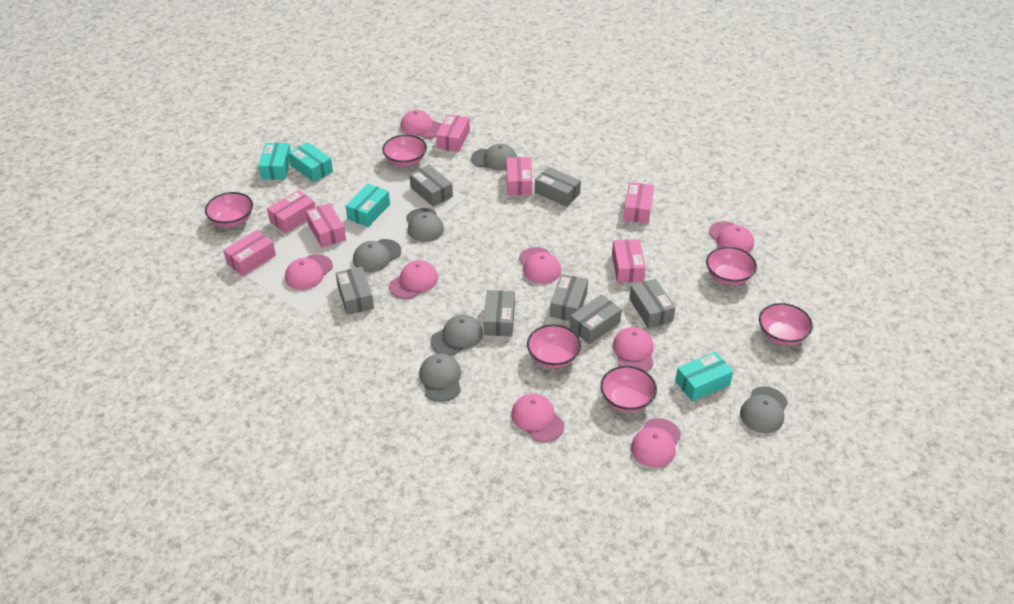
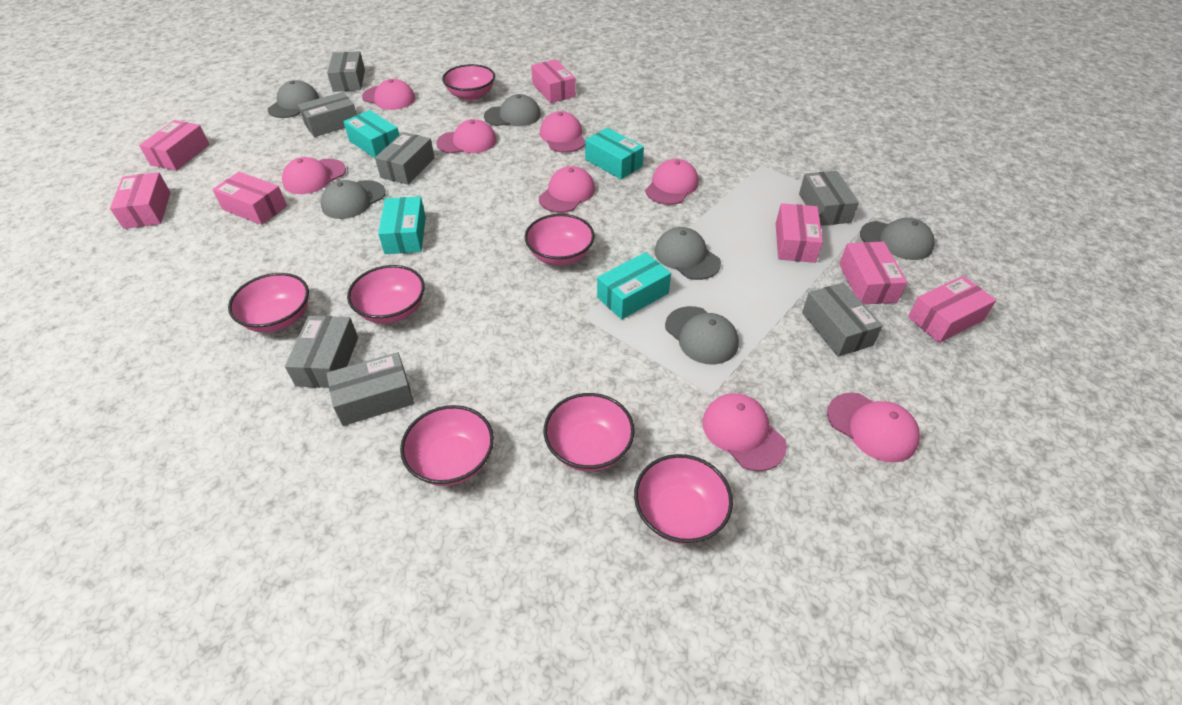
pink bowl: 6 -> 7

